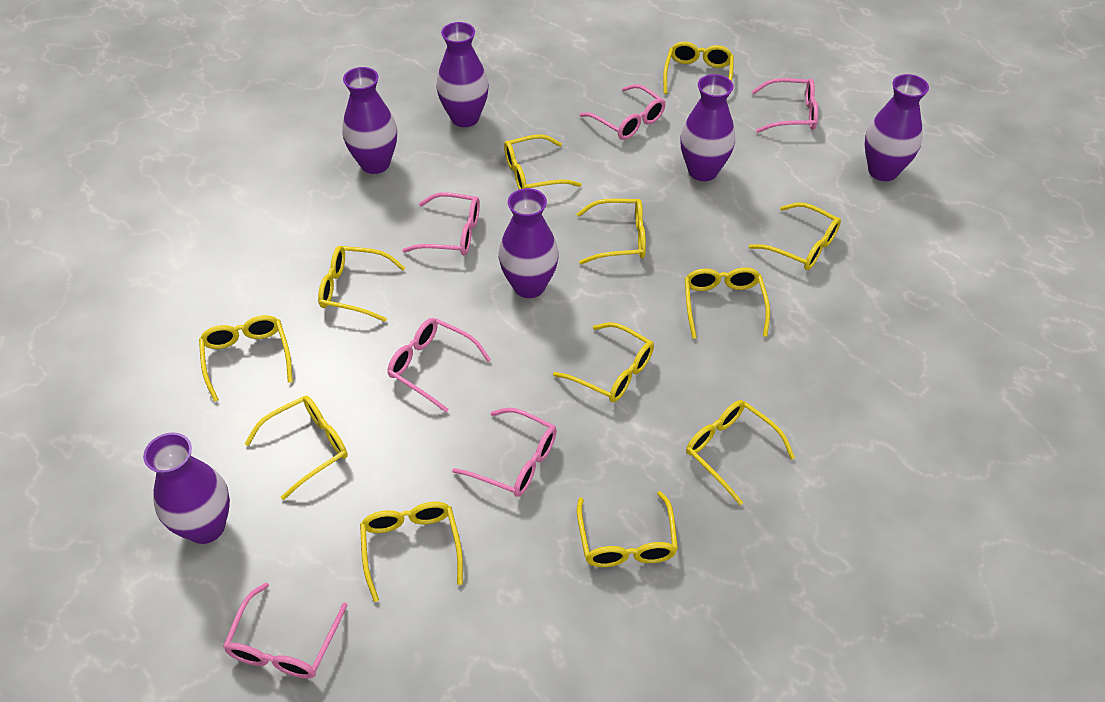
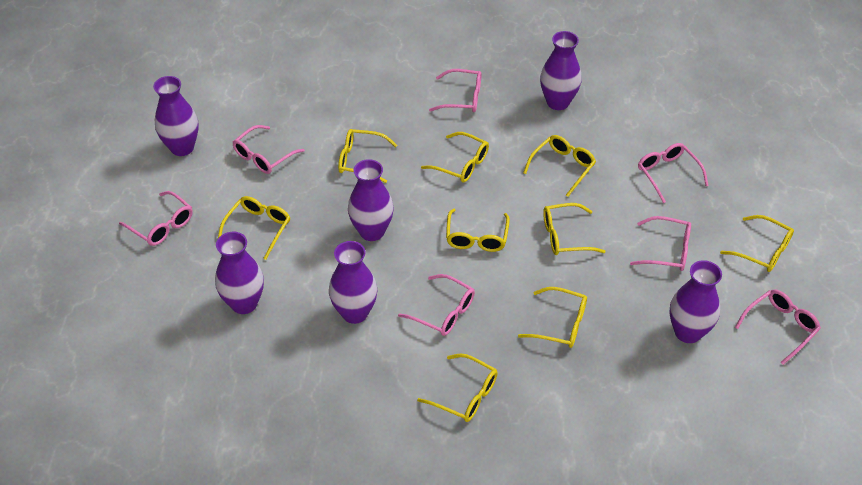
pink glasses: 6 -> 7
yellow glasses: 12 -> 9

